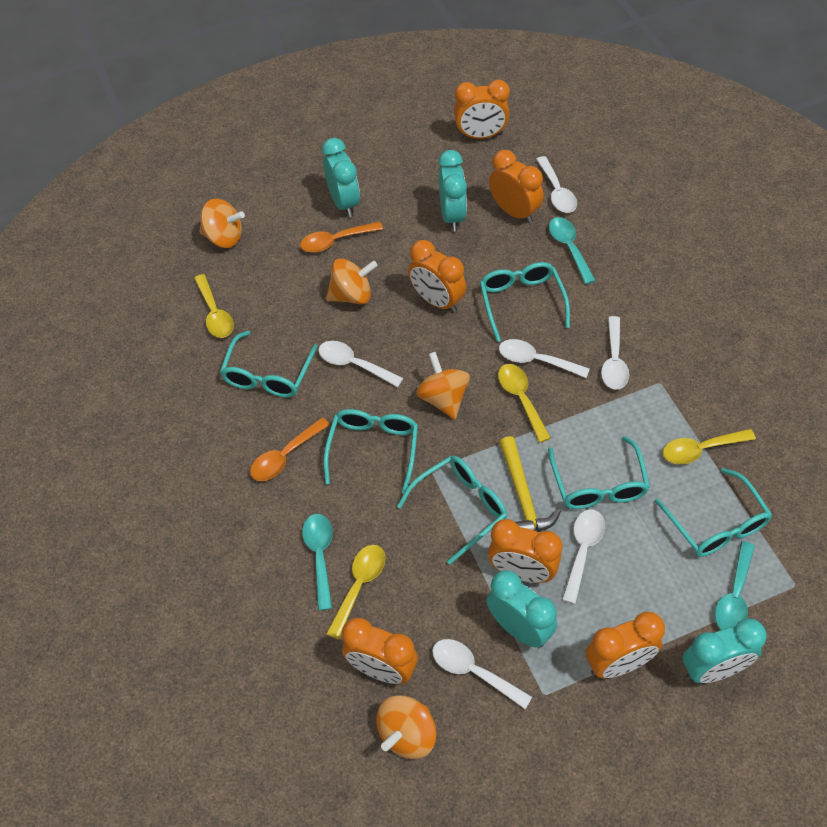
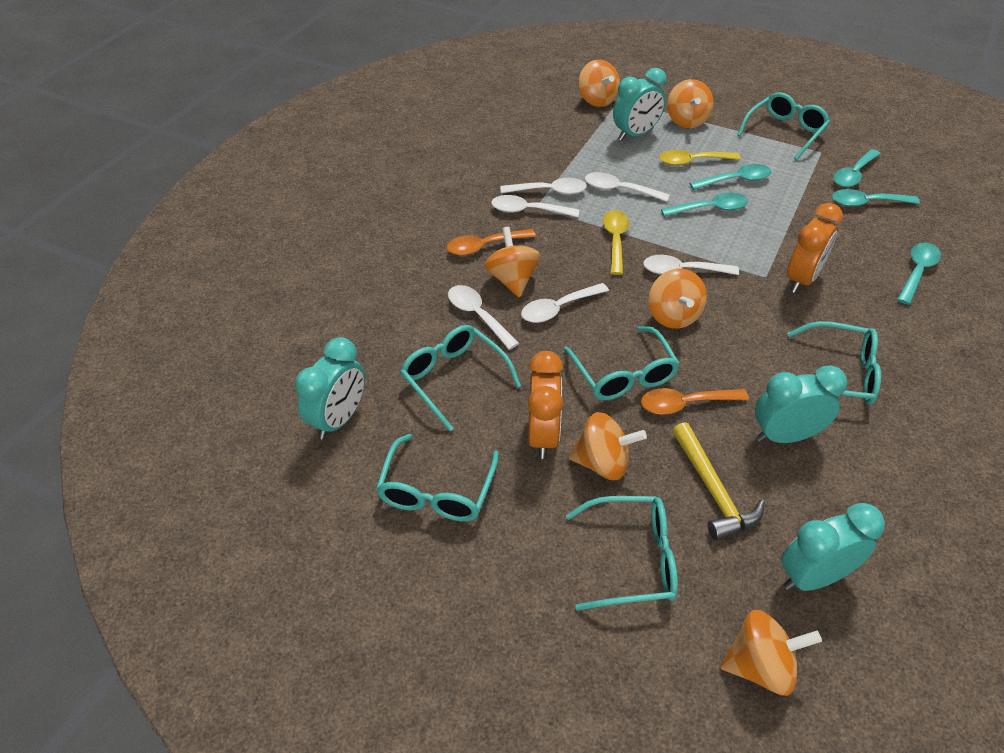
orange clock: 6 -> 2
orange spinning top: 4 -> 6
turquoise spoon: 3 -> 5
yellow spoon: 4 -> 2

